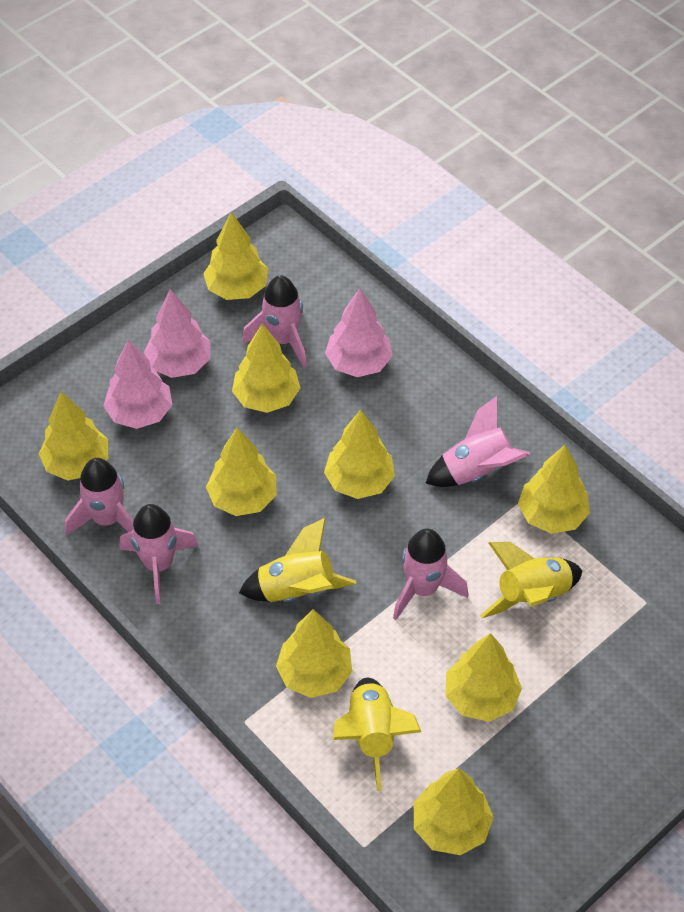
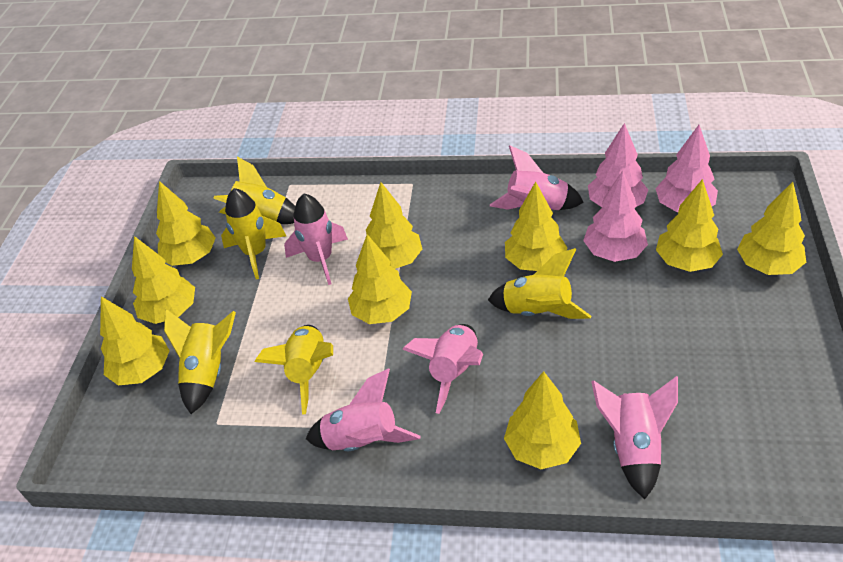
yellow rocket: 3 -> 5

